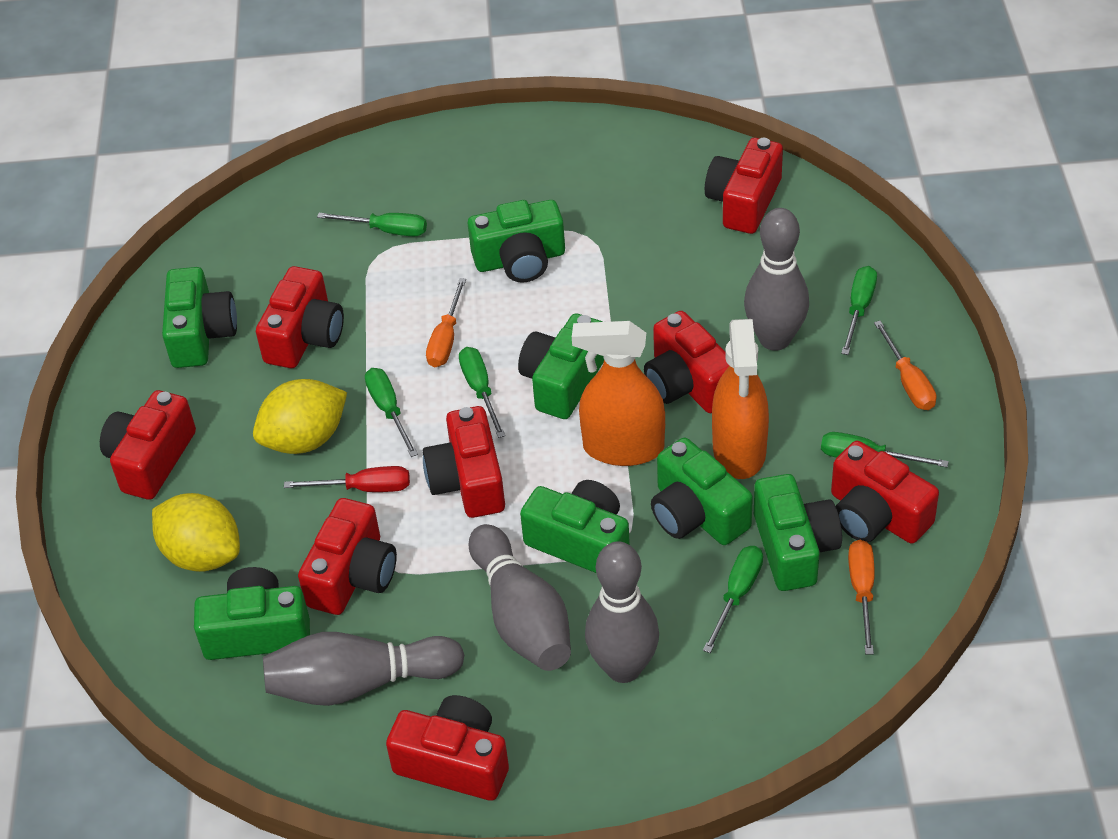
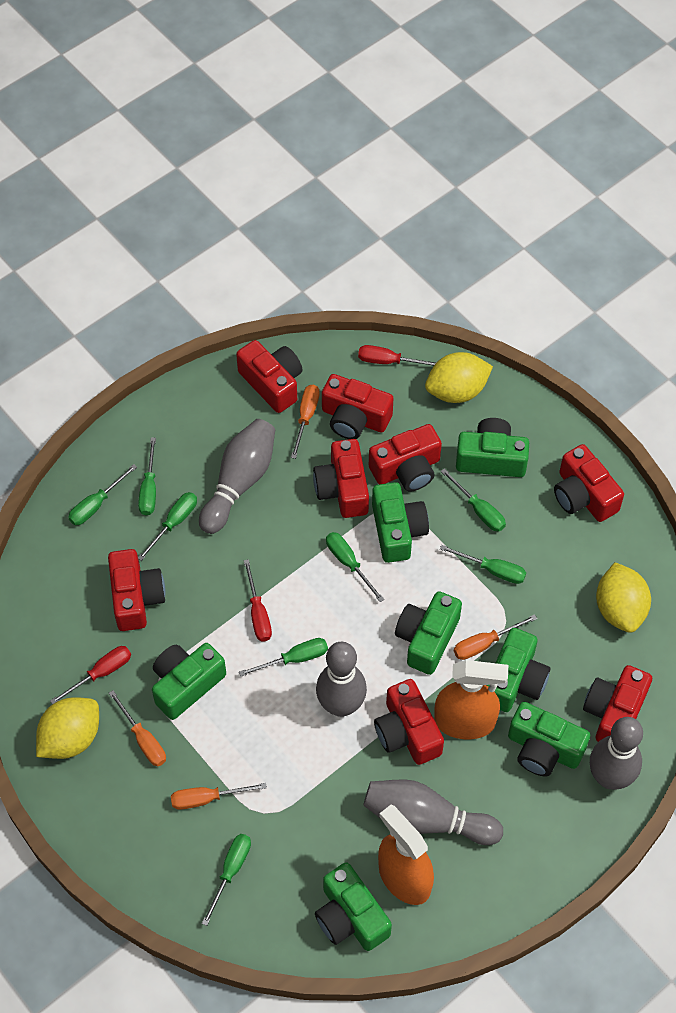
green screwdriver: 6 -> 8
orange screwdriver: 3 -> 4
red screwdriver: 1 -> 3
yellow lemon: 2 -> 3

